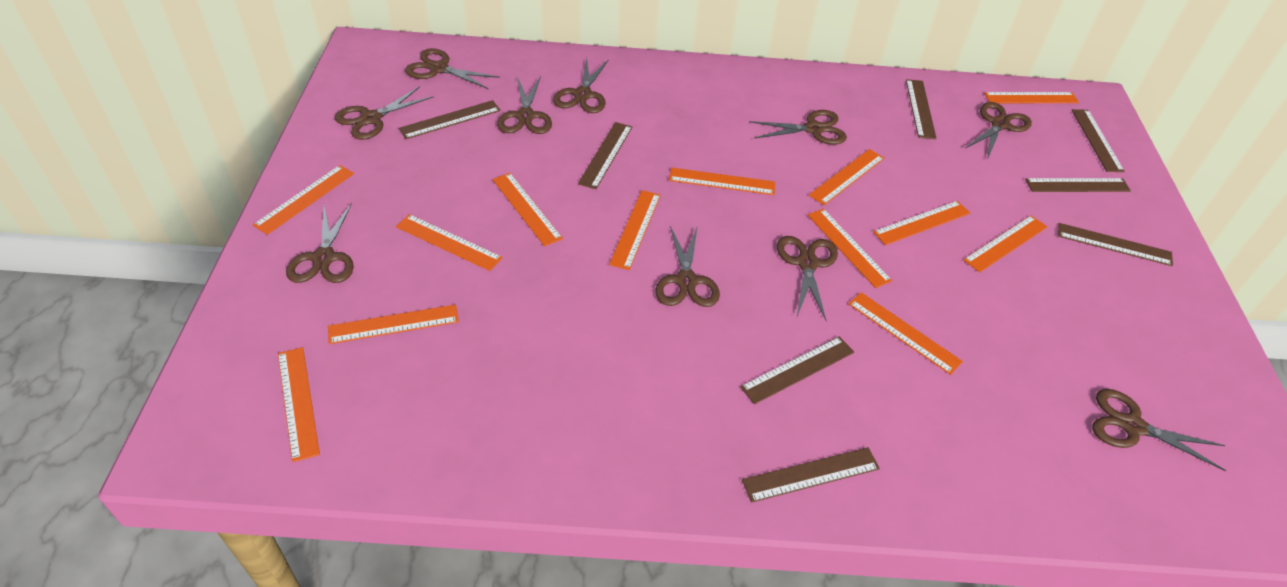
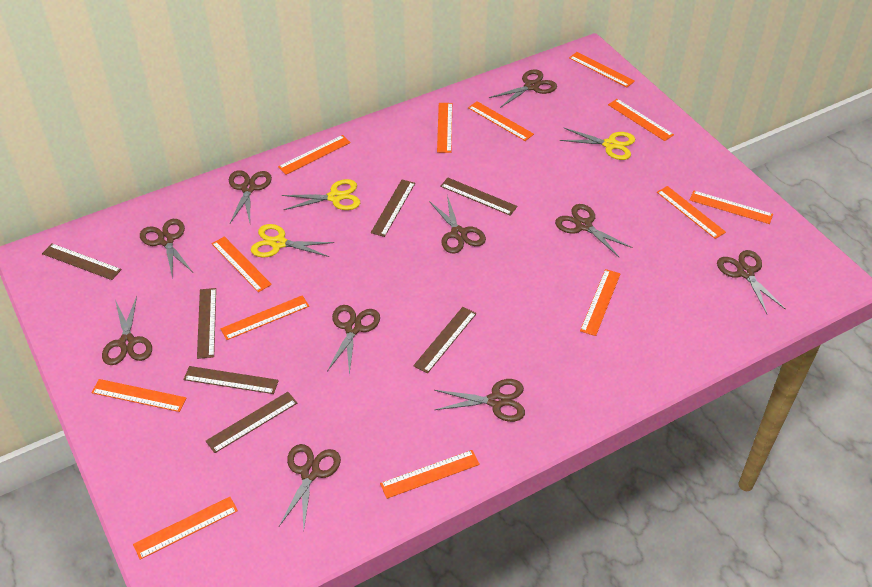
brown ruler: 8 -> 7
yellow scissors: 0 -> 3

